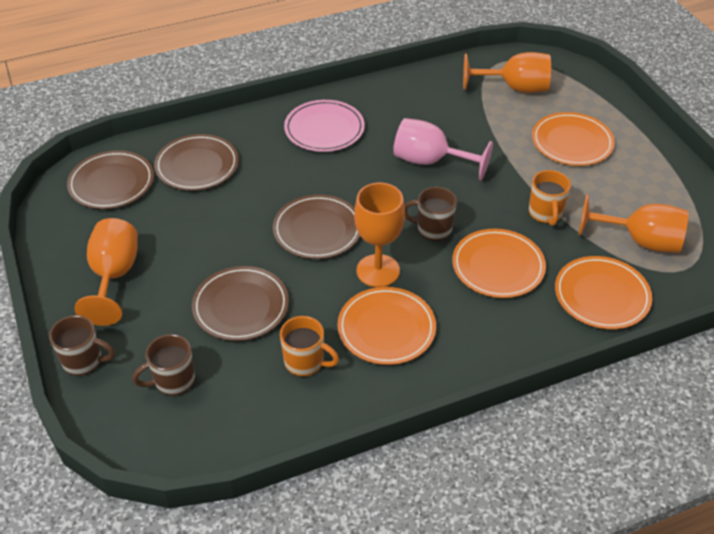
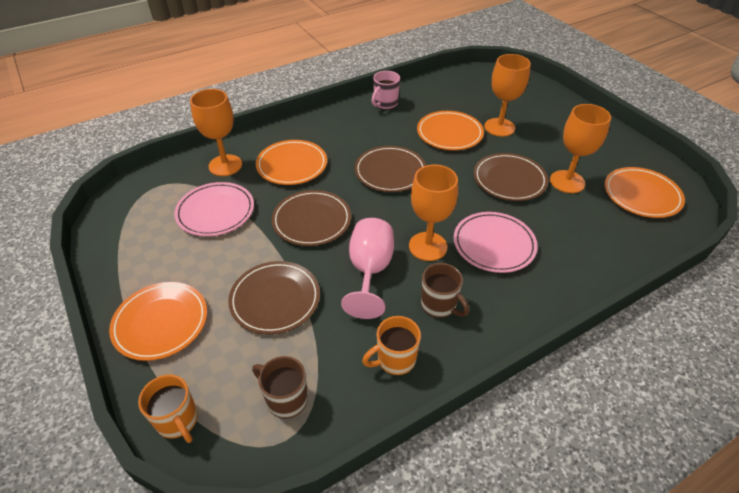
brown mug: 3 -> 2
pink mug: 0 -> 1
pink plate: 1 -> 2

